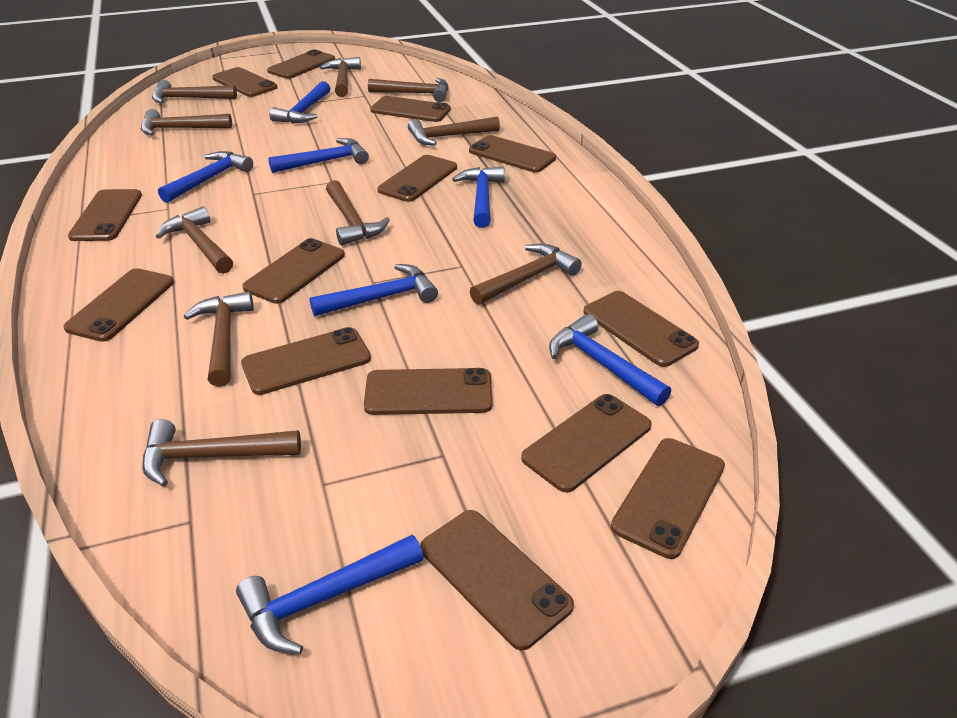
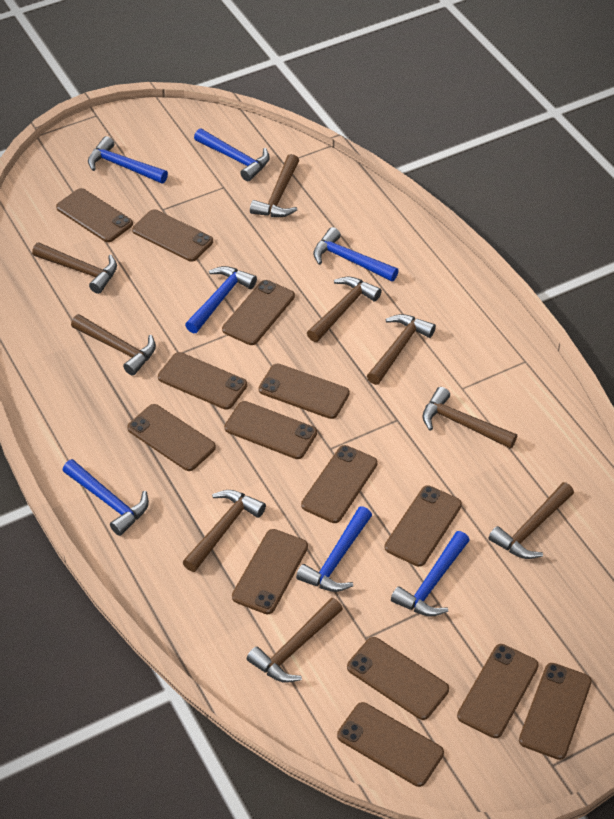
brown hammer: 10 -> 9

